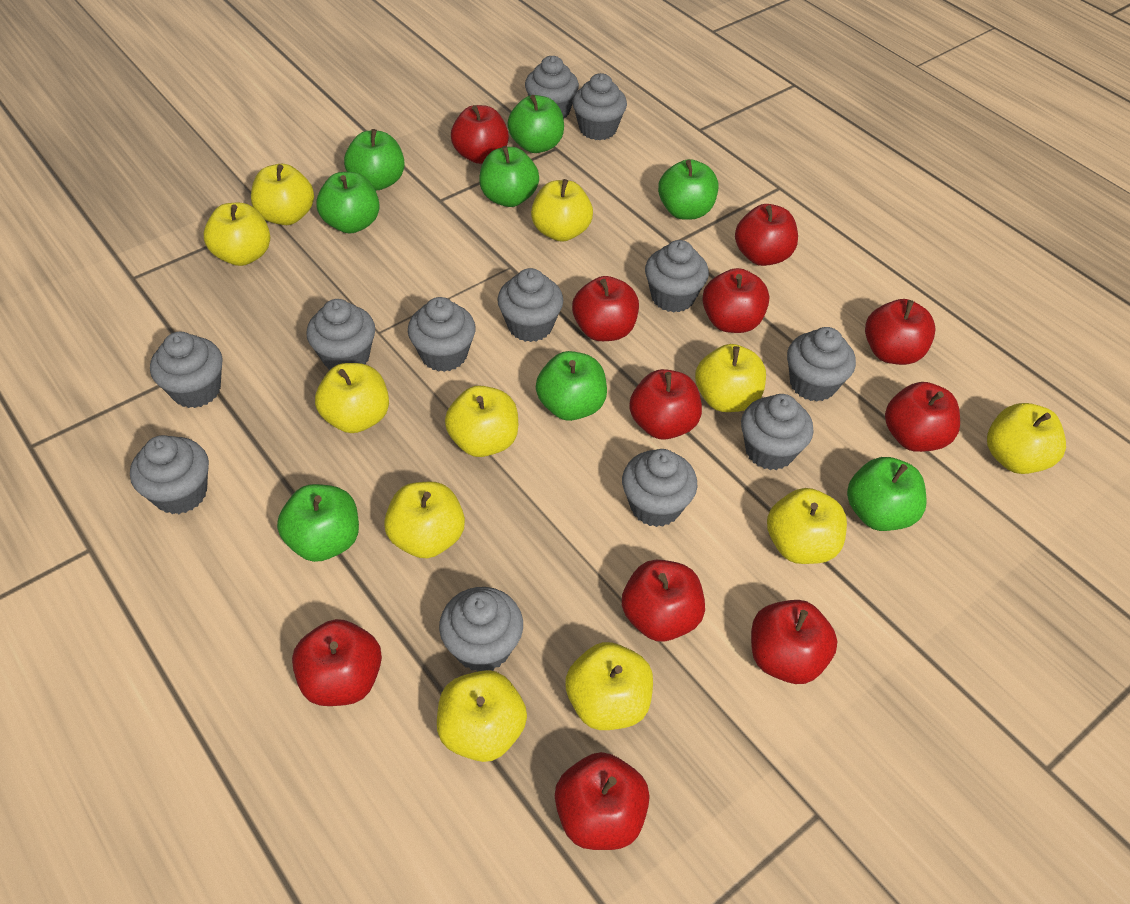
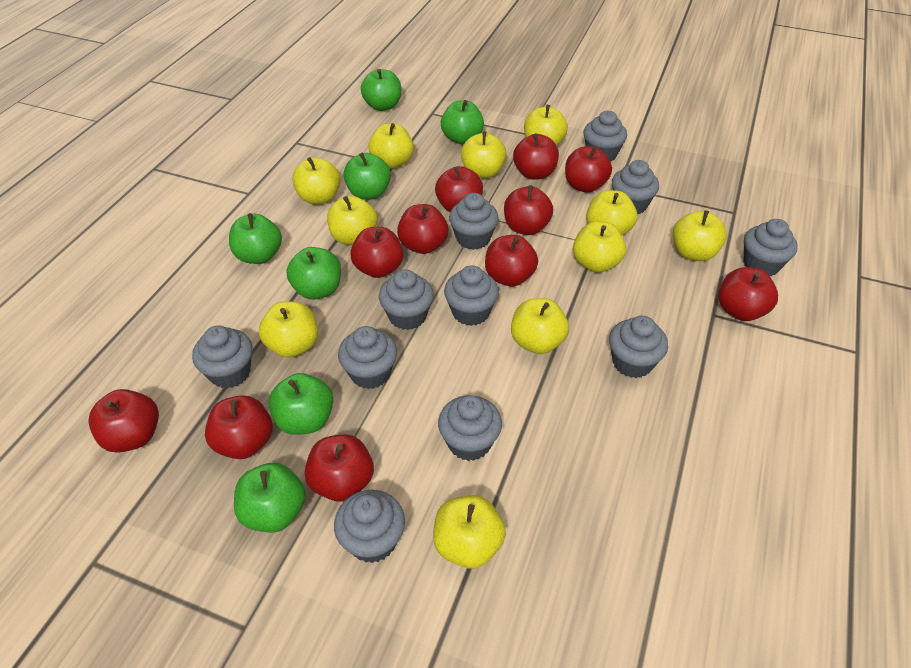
green apple: 8 -> 7
grey cupcake: 12 -> 11

